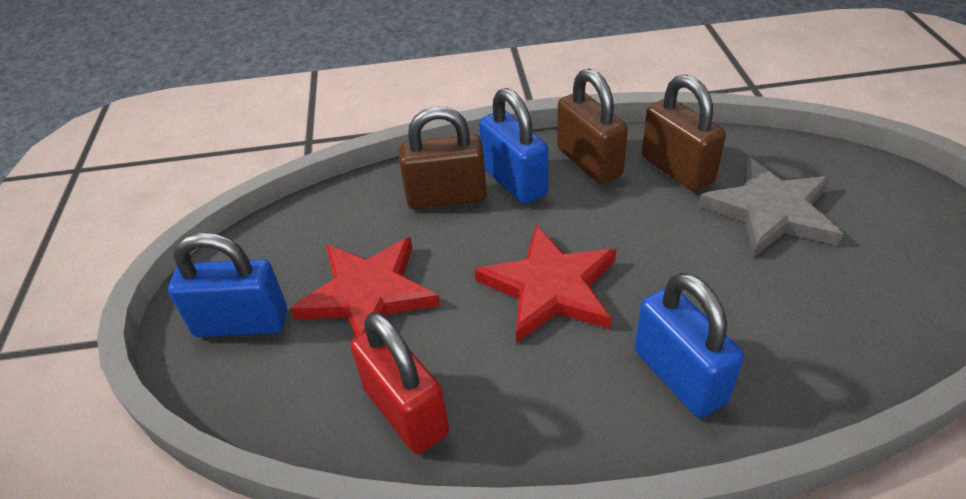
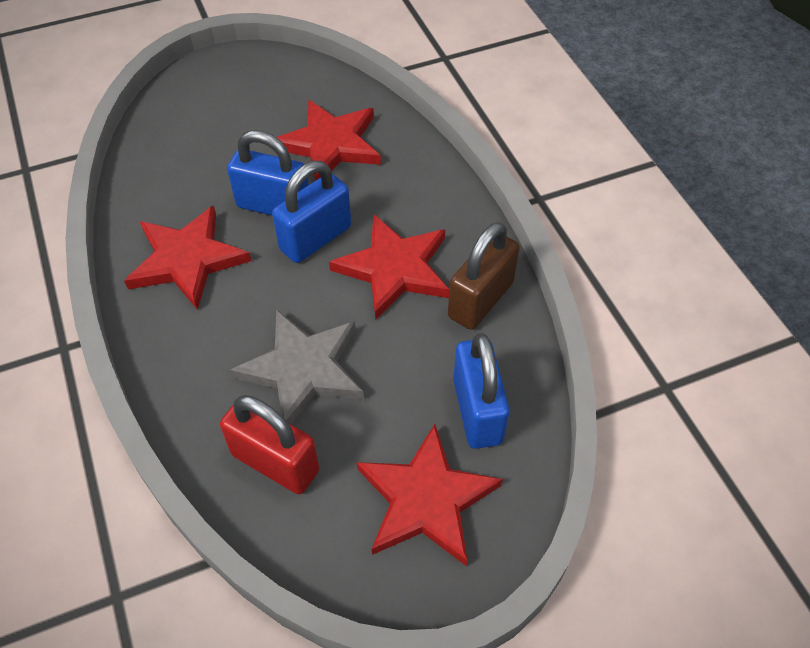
brown padlock: 3 -> 1
red star: 2 -> 4

